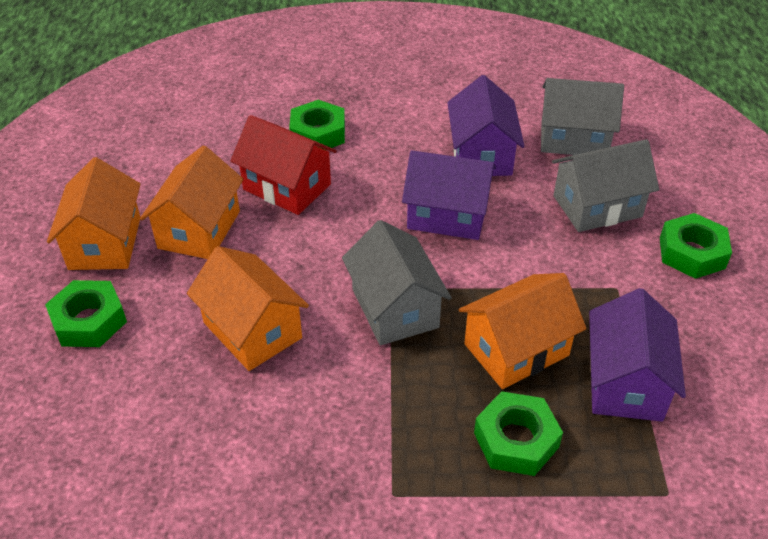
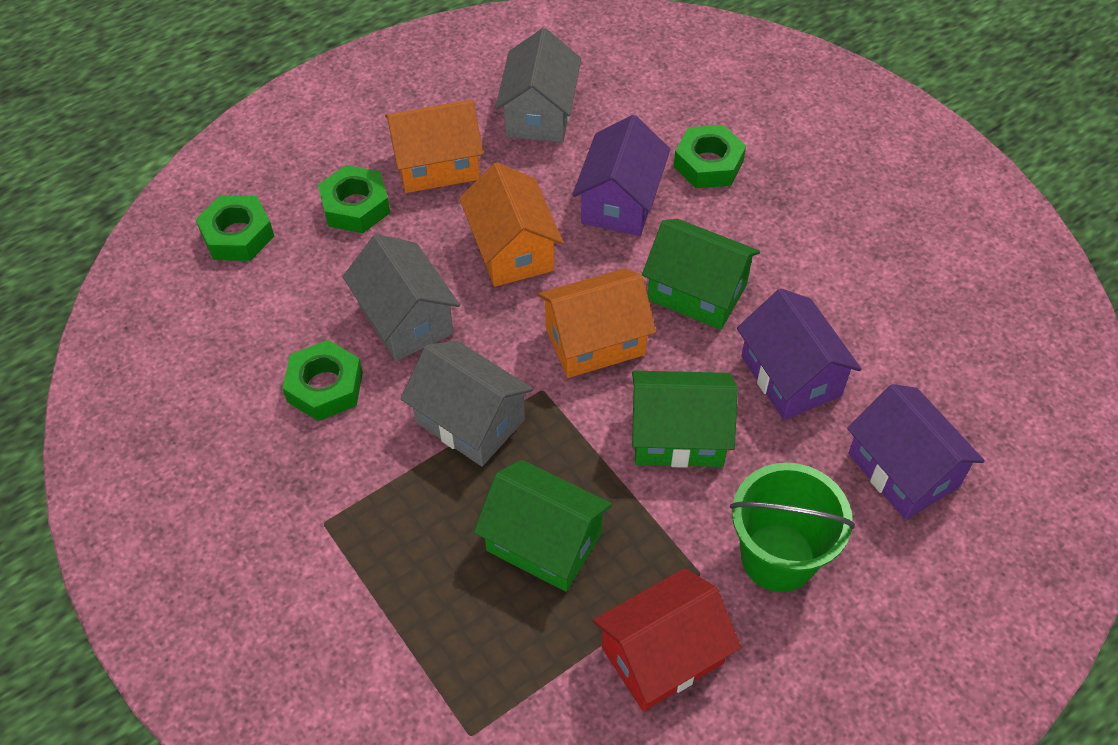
green bucket: 0 -> 1
green house: 0 -> 3
orange house: 4 -> 3

